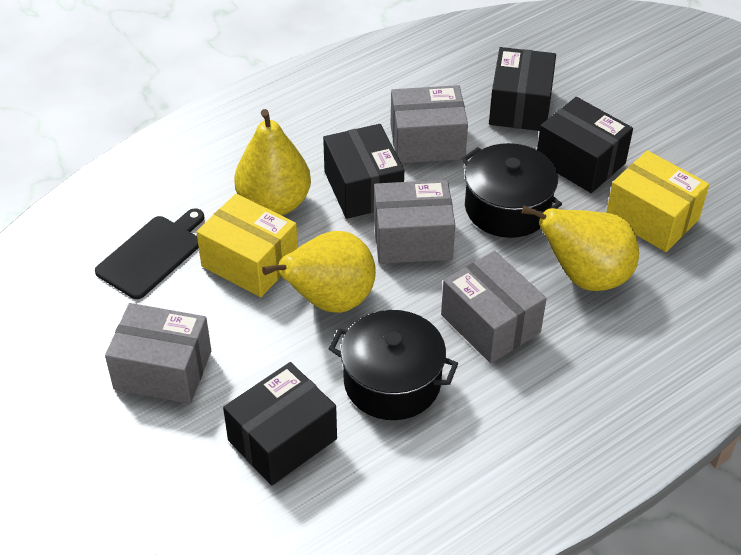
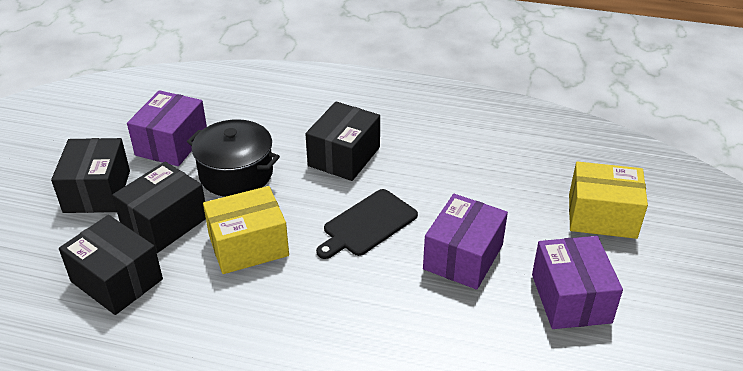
black pot: 2 -> 1
grey box: 4 -> 0
purple box: 0 -> 3
yellow pear: 3 -> 0

